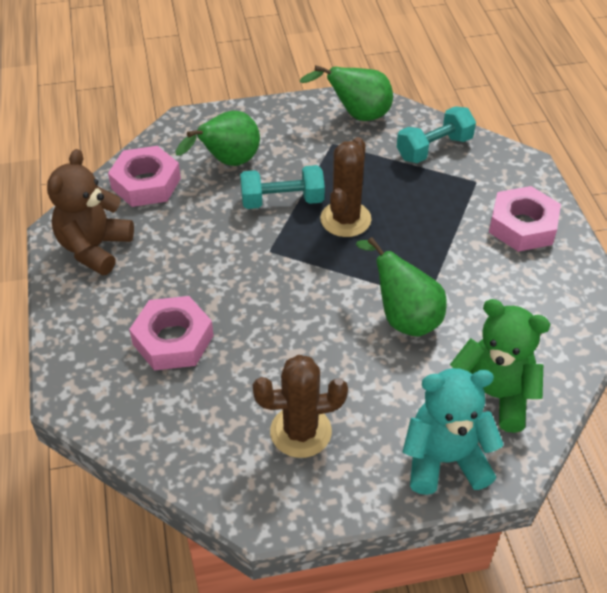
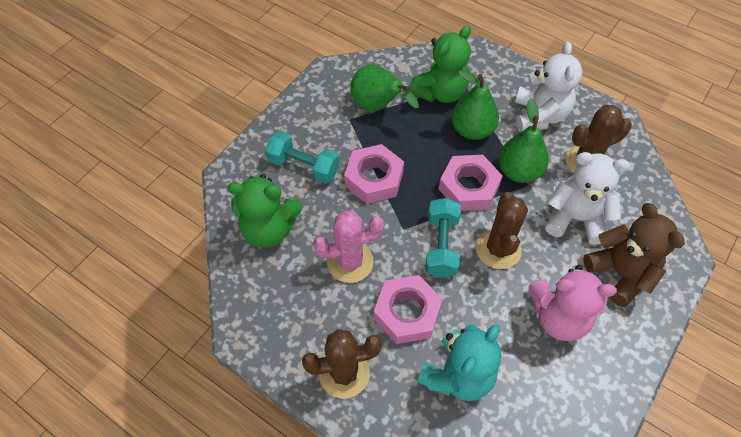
brown cactus: 2 -> 3
green teddy bear: 1 -> 2
pink cactus: 0 -> 1
pink teddy bear: 0 -> 1
white teddy bear: 0 -> 2

